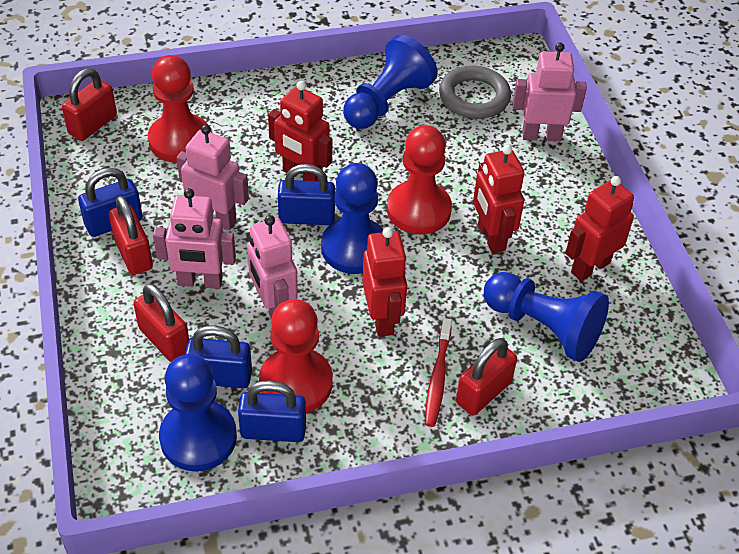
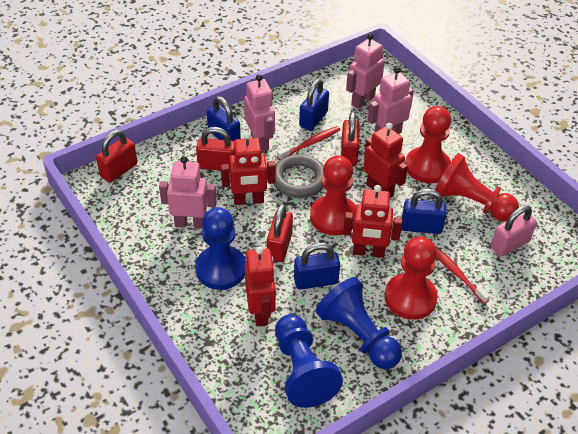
blue pawn: 4 -> 3
pink padlock: 0 -> 1
red pawn: 3 -> 4
red toothbrush: 1 -> 2

